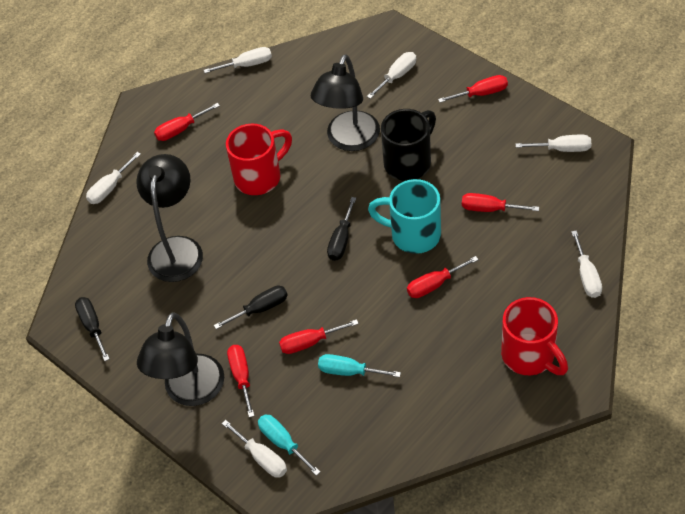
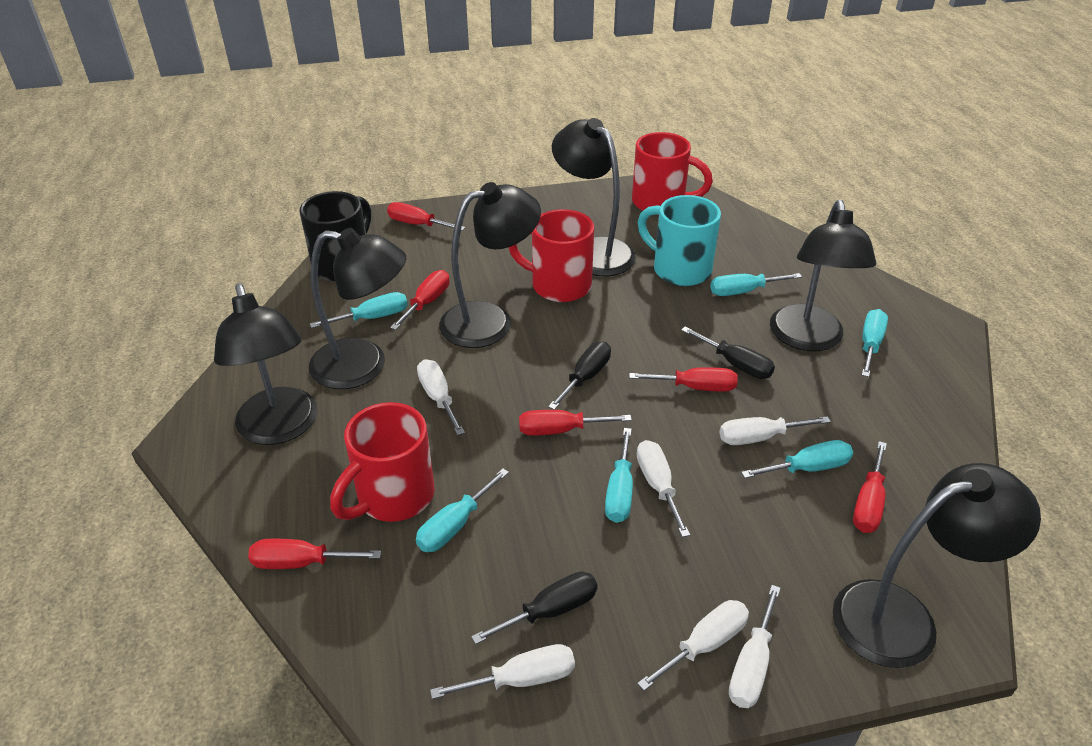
black lamp: 3 -> 6
red mug: 2 -> 3
turquoise screwdriver: 2 -> 6

